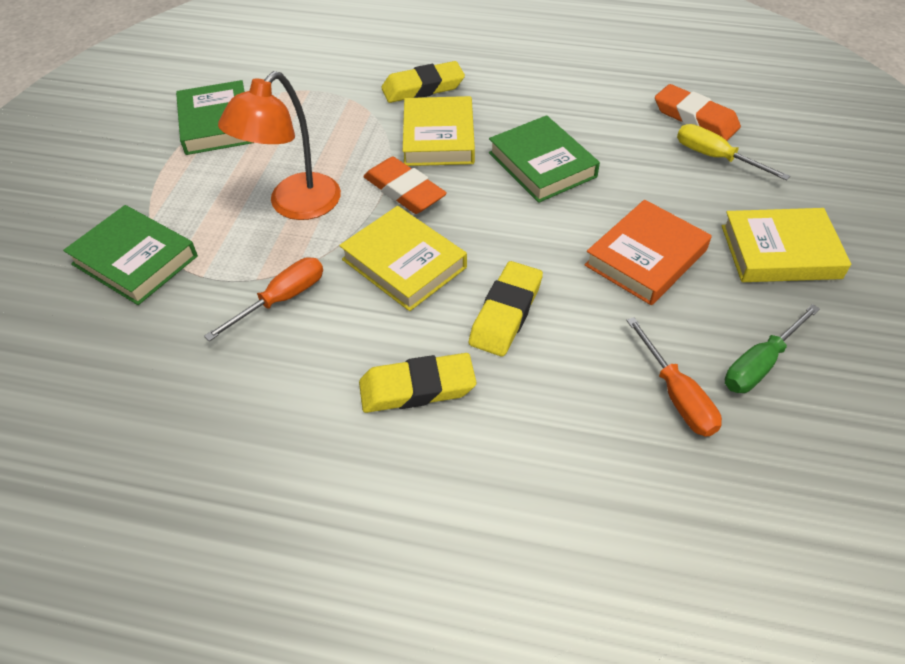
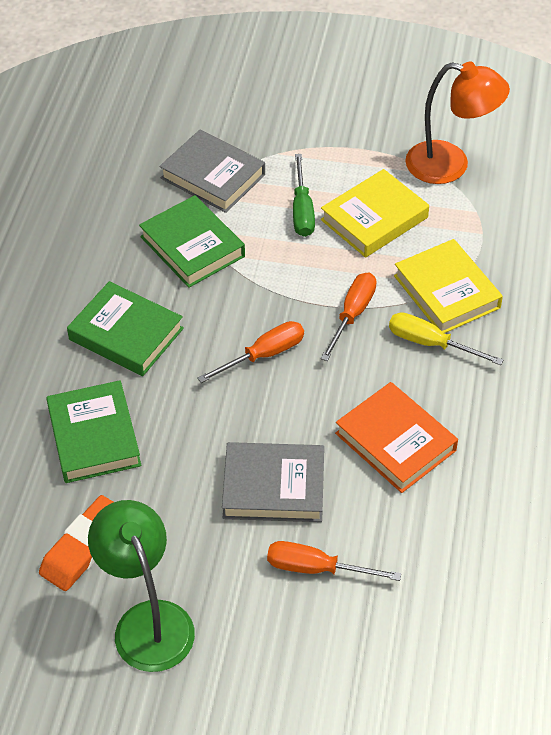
green lamp: 0 -> 1
grey book: 0 -> 2
orange eraser: 2 -> 1
orange screwdriver: 2 -> 3
yellow book: 3 -> 2
yellow eraser: 3 -> 0

